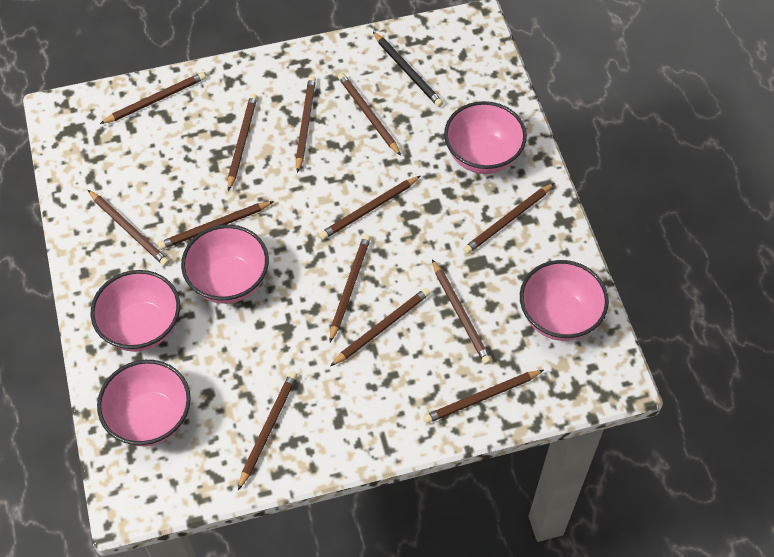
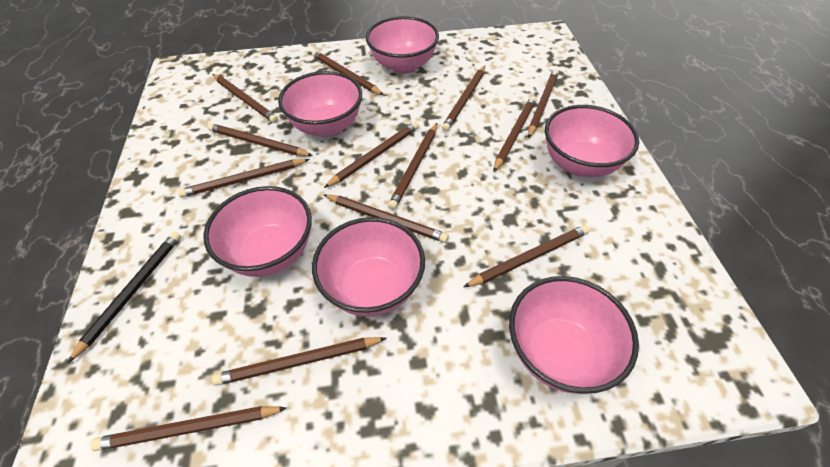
pink bowl: 5 -> 6

